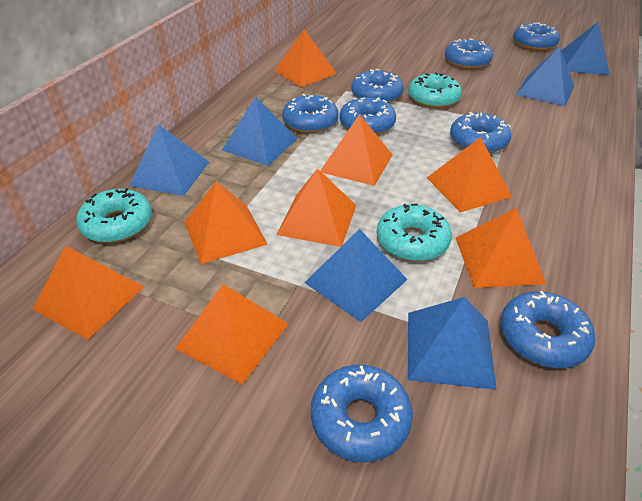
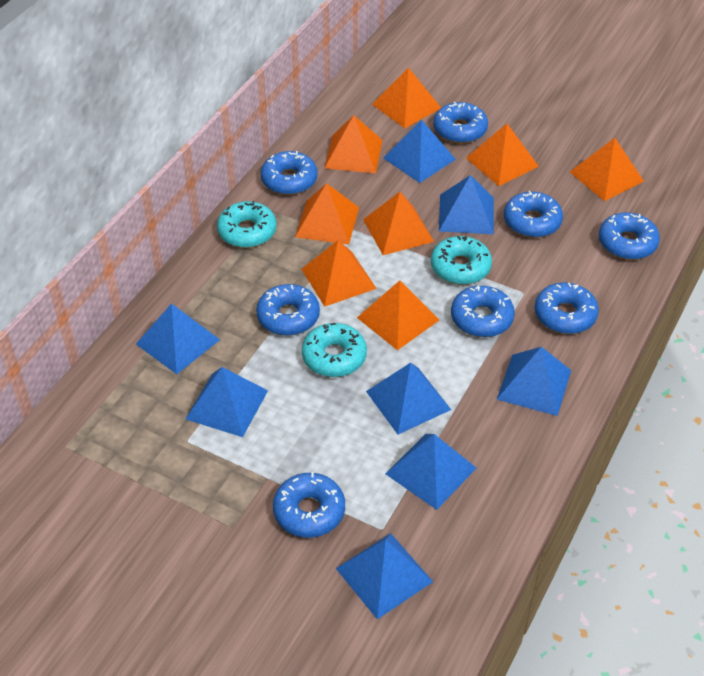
blue pyramid: 6 -> 8

